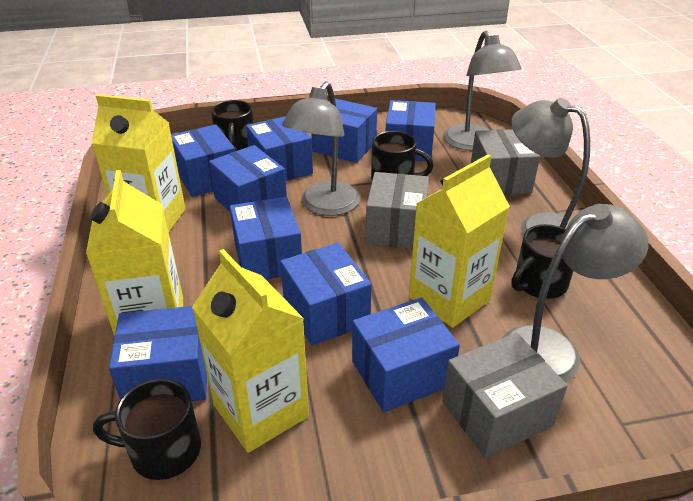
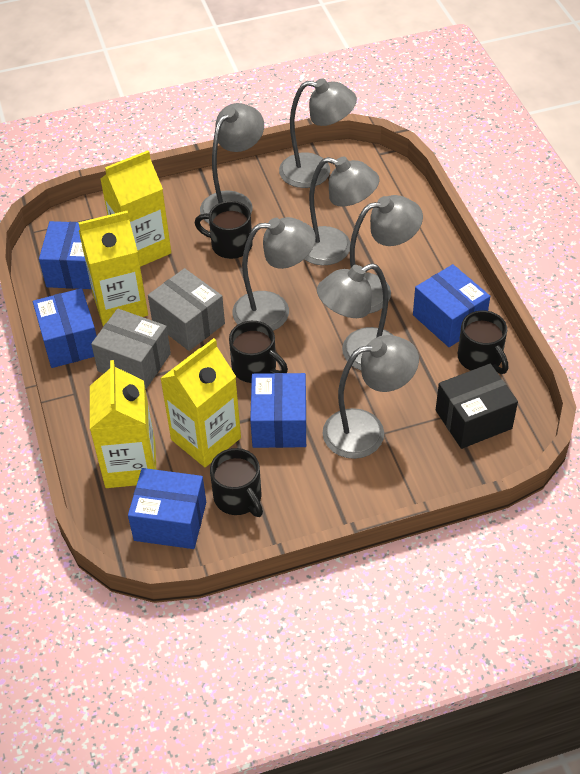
black box: 0 -> 1
blue box: 9 -> 5
grey box: 3 -> 2
grey lamp: 4 -> 7

